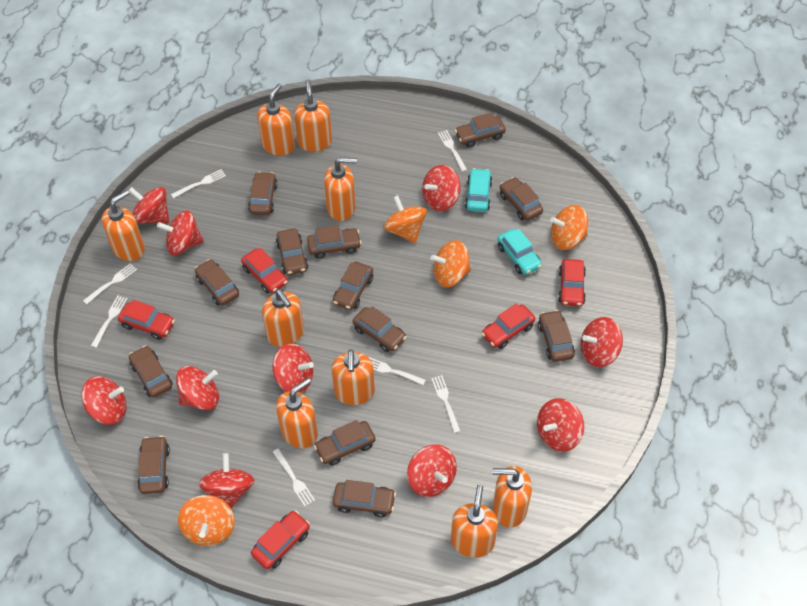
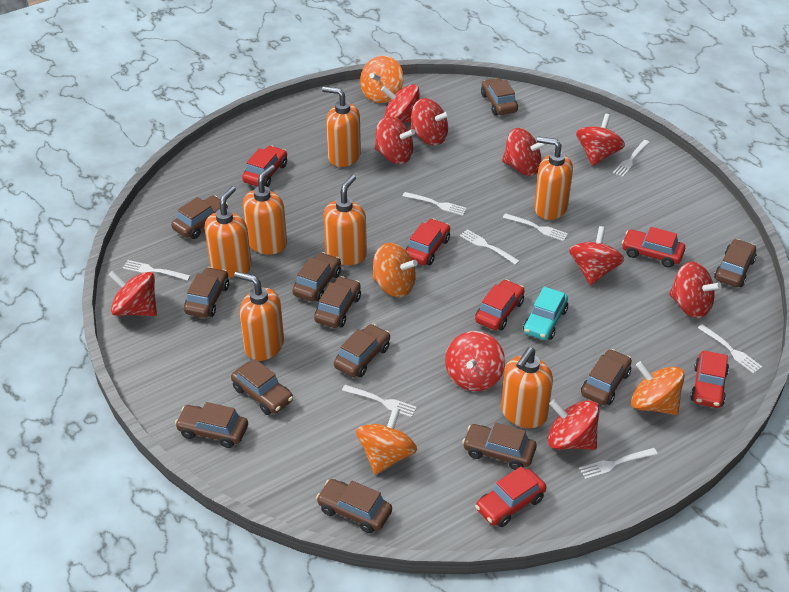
brown car: 13 -> 12
orange soap dispenser: 9 -> 7
red car: 5 -> 6
turquoise car: 2 -> 1
white fork: 7 -> 8

